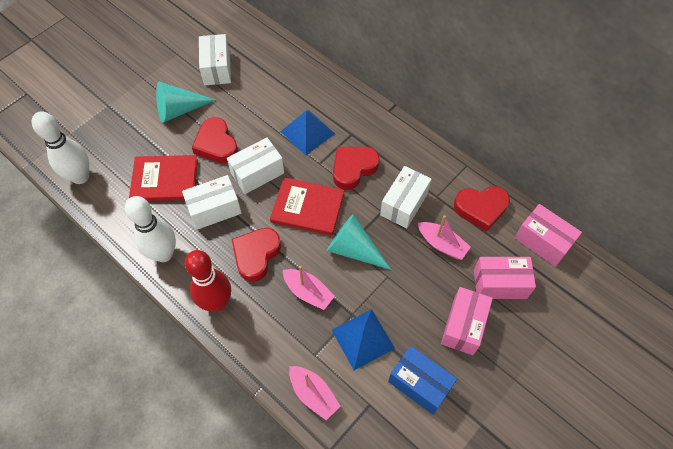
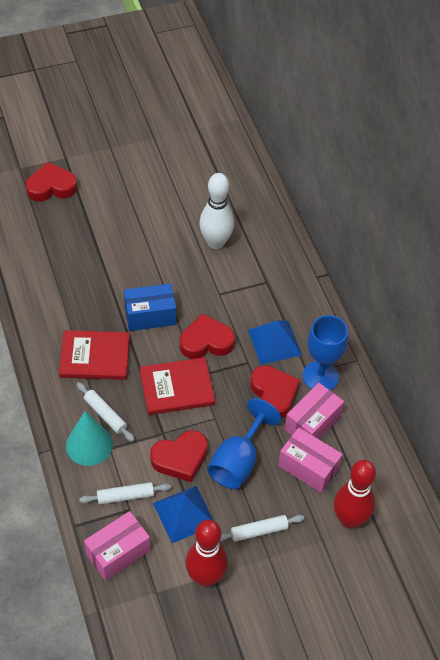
blue goblet: 0 -> 2
pink boat: 3 -> 0
red bowling pin: 1 -> 2
turquoise cone: 2 -> 1
white bowling pin: 2 -> 1
white box: 4 -> 0
white rolling pin: 0 -> 3

